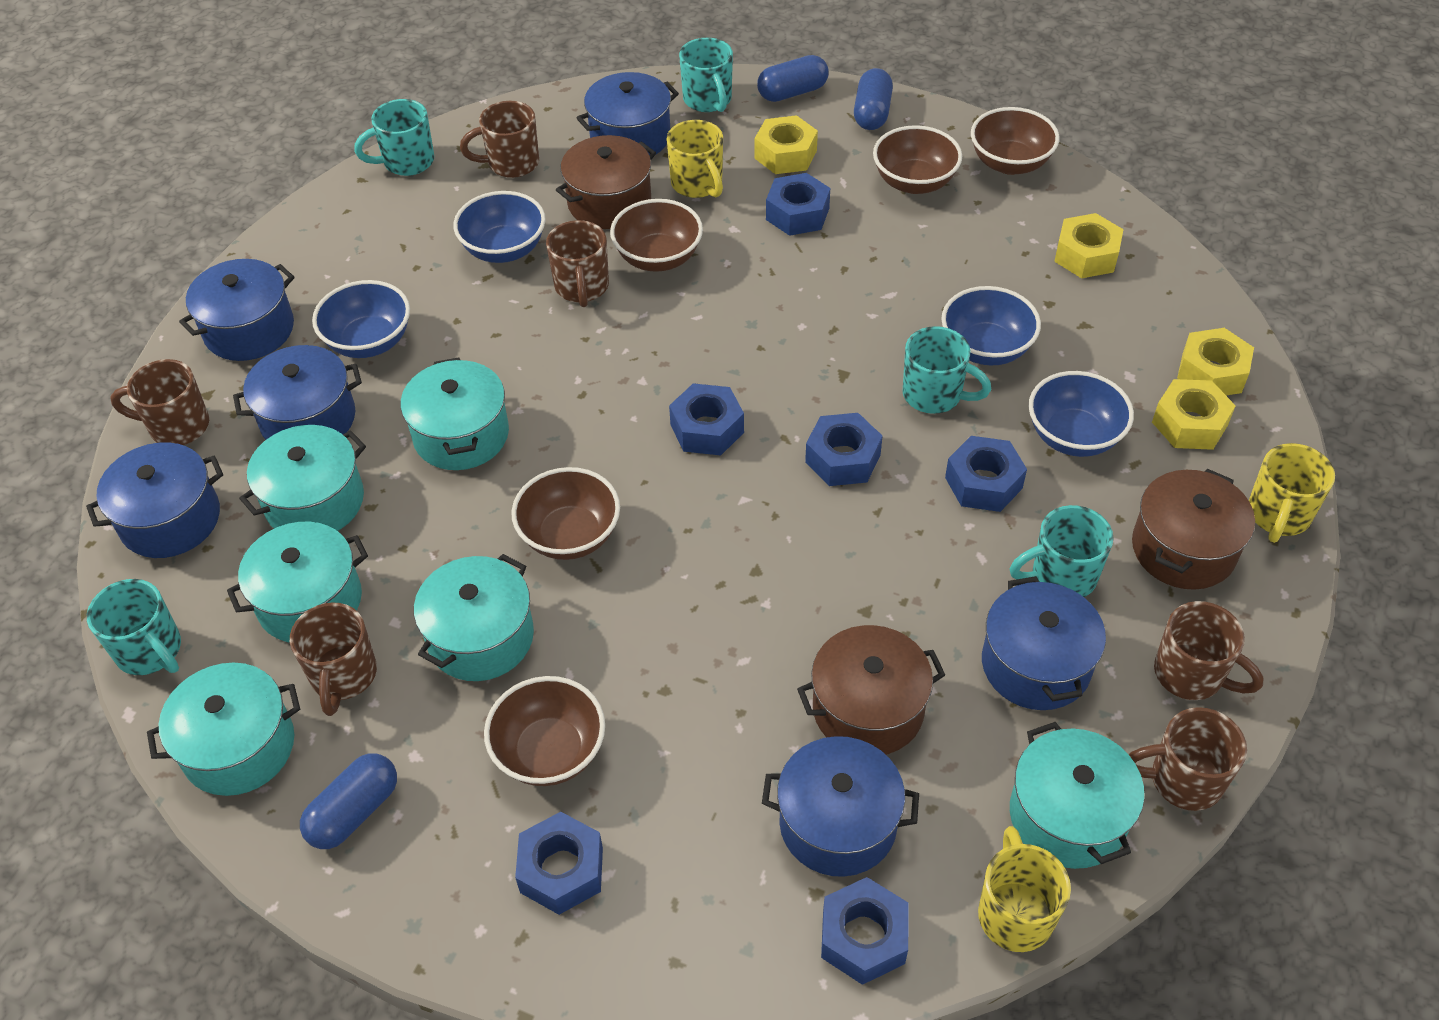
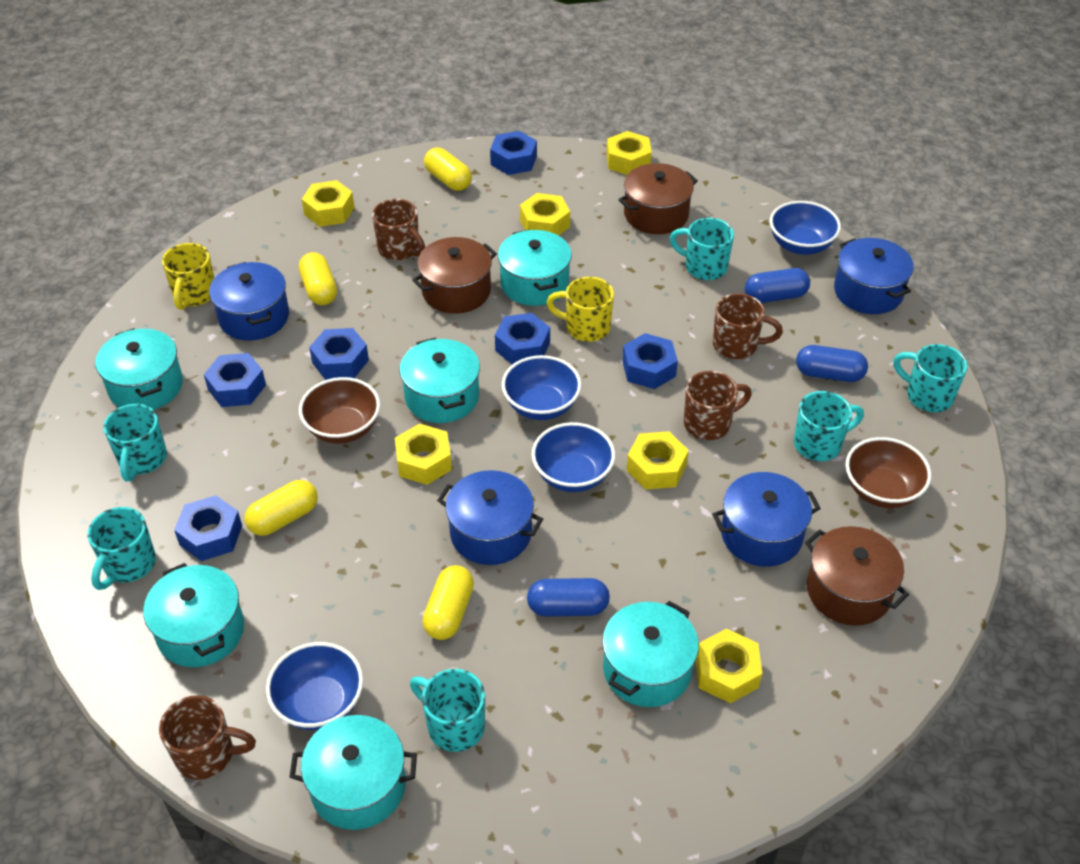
blue pot: 6 -> 4
brown bowl: 5 -> 2
brown mug: 6 -> 4
turquoise mug: 5 -> 6
yellow capsule: 0 -> 4
yellow mug: 3 -> 2
yellow nut: 4 -> 6

